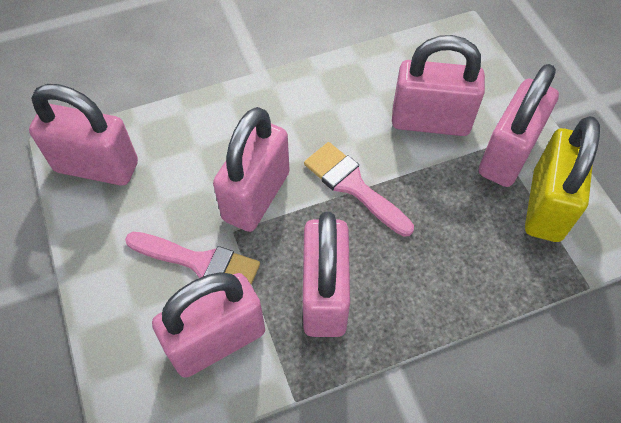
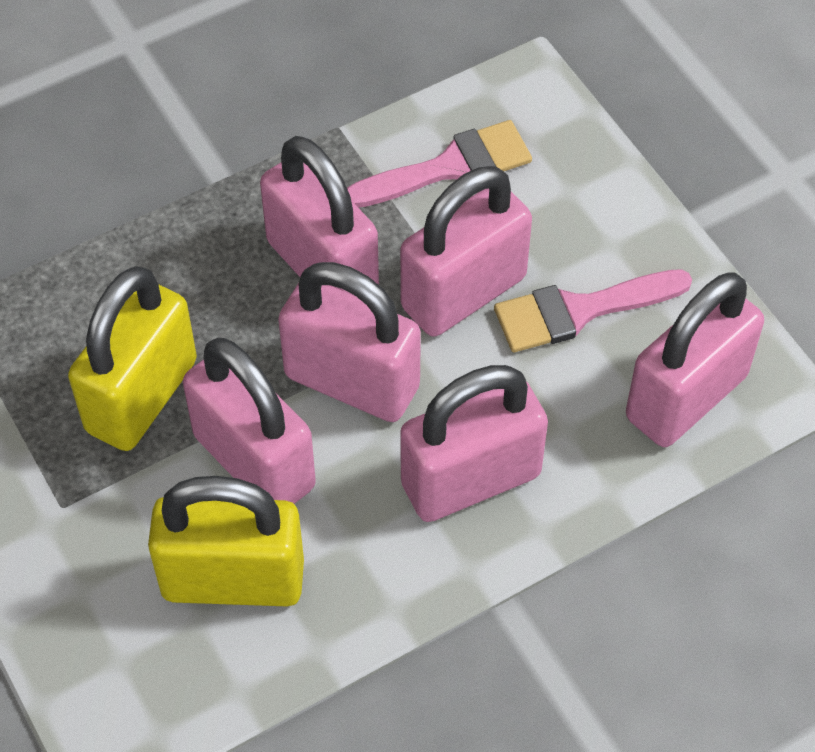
yellow padlock: 1 -> 2

